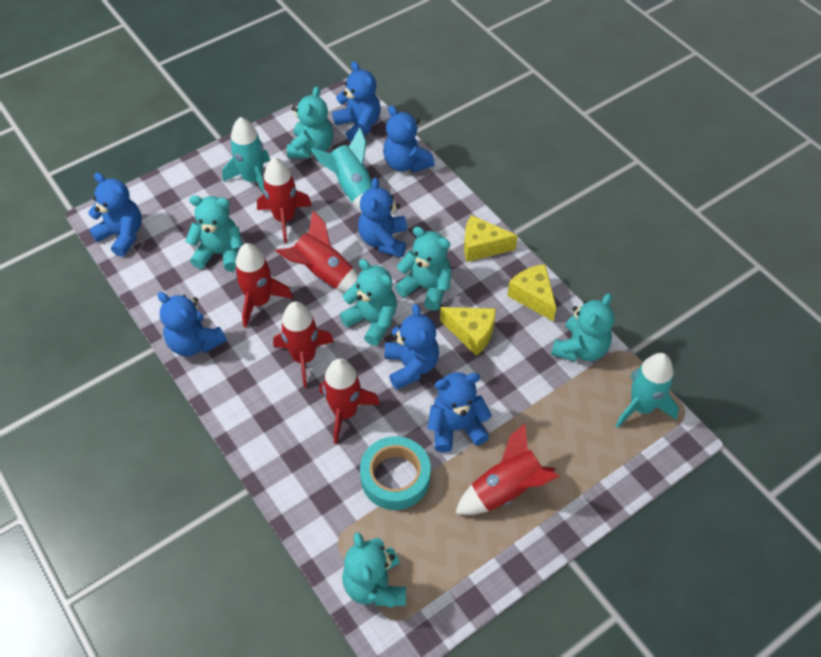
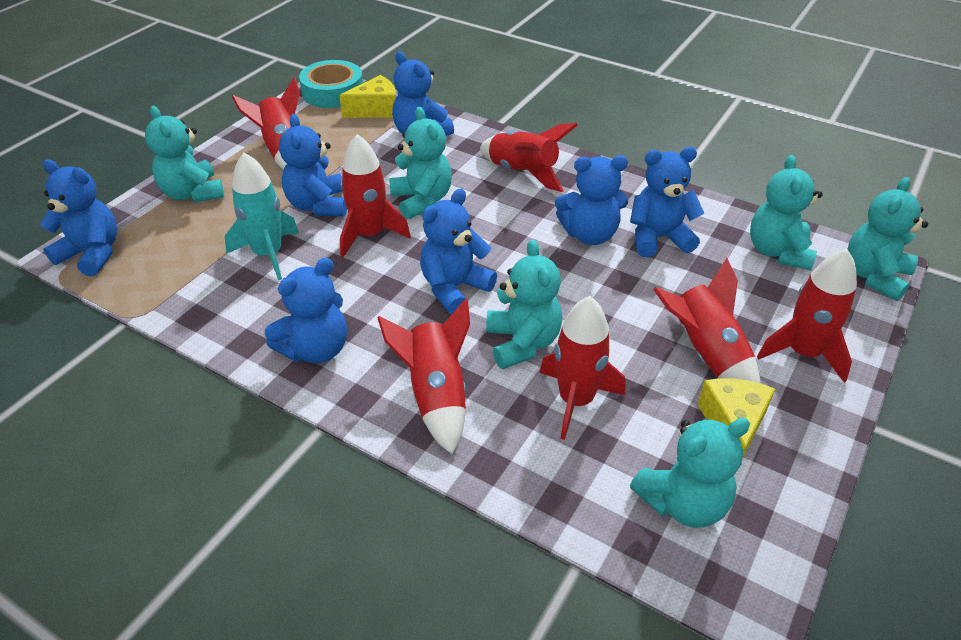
red rocket: 6 -> 7
turquoise rocket: 3 -> 1
yellow cheese: 3 -> 2

